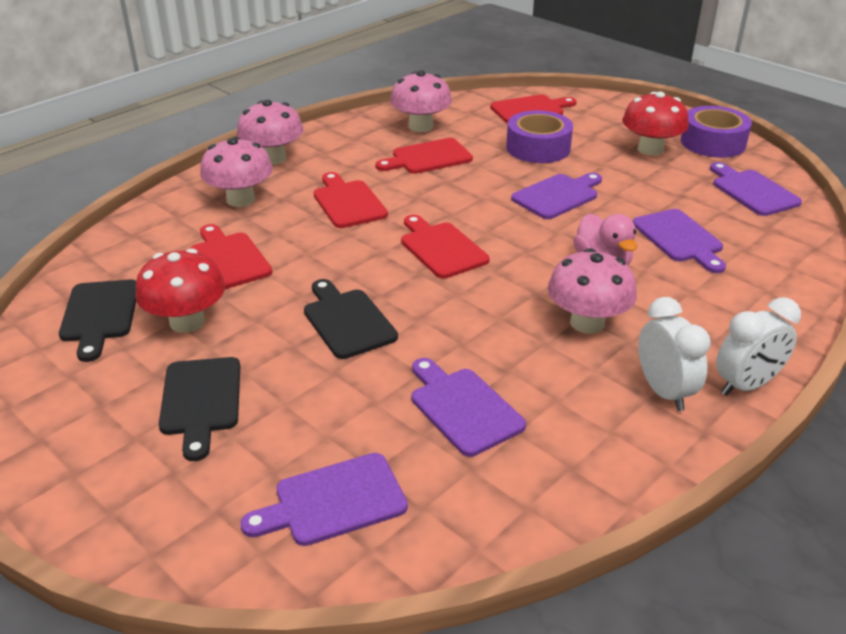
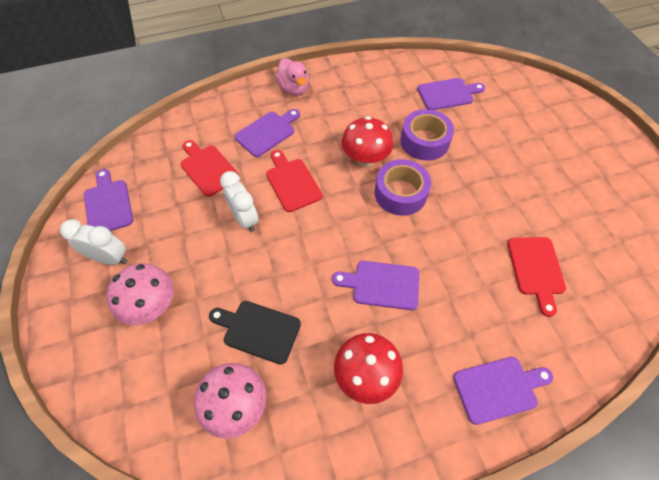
black cutting board: 3 -> 1
pink mushroom: 4 -> 2
red cutting board: 5 -> 3

